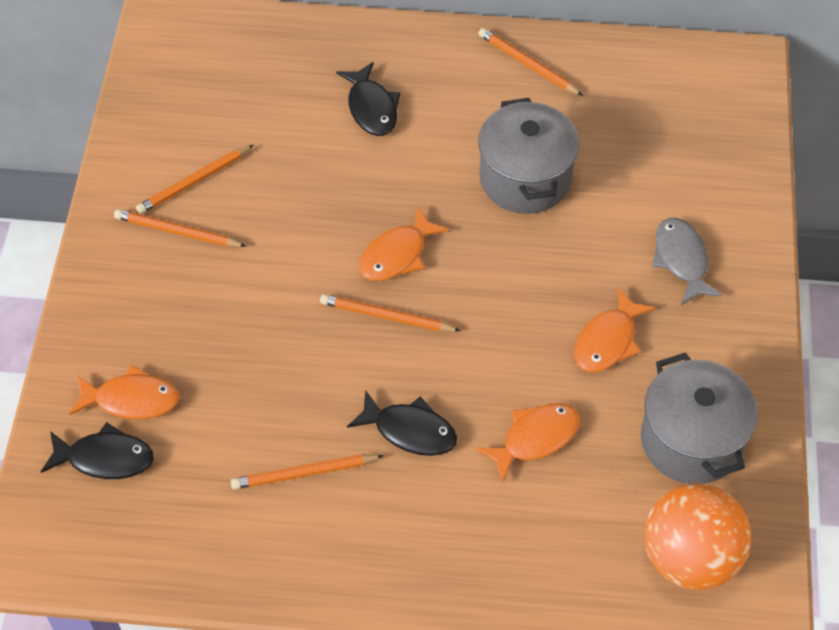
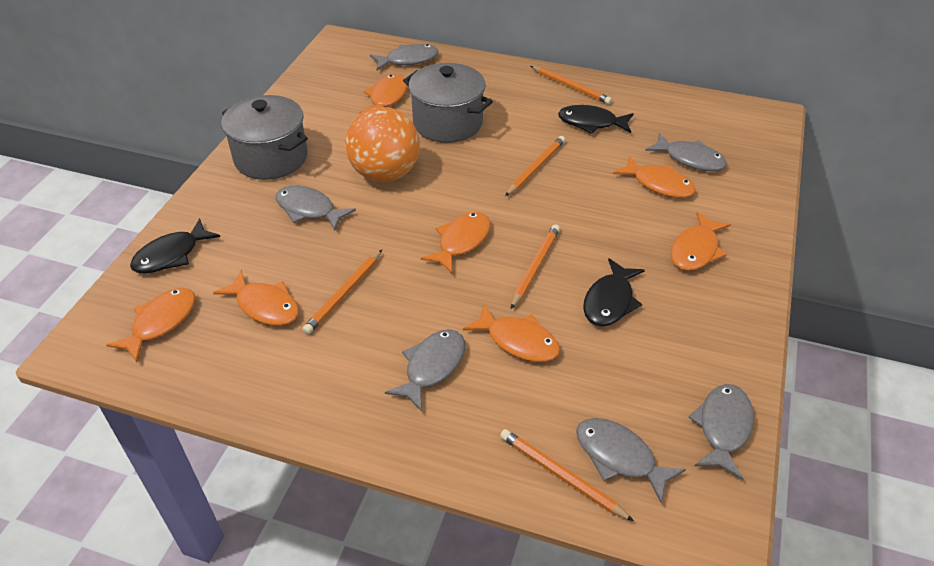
grey fish: 1 -> 6
orange fish: 4 -> 7

